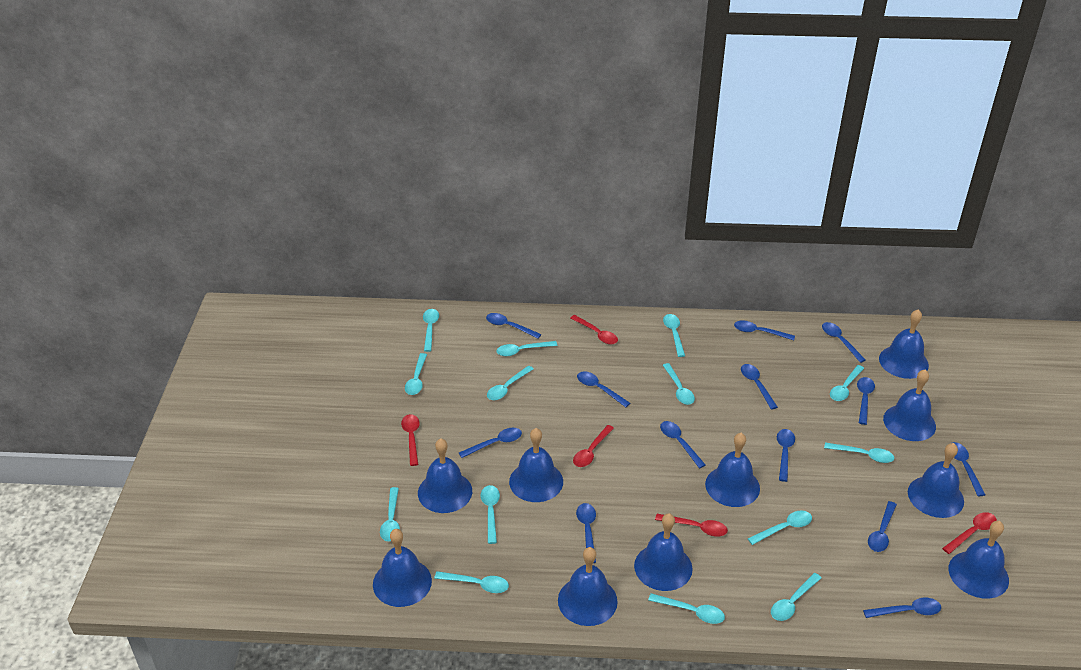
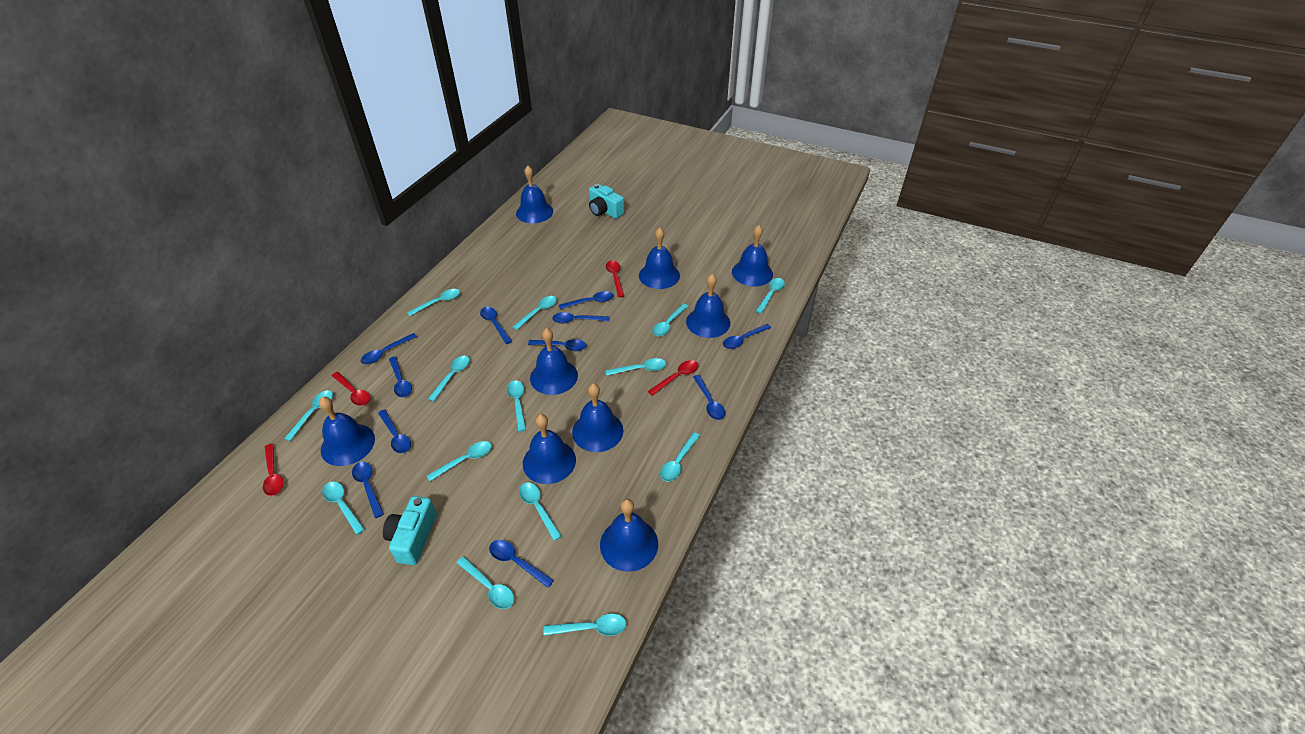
blue bell: 10 -> 9
blue spoon: 13 -> 11
red spoon: 5 -> 4
turquoise camera: 0 -> 2

